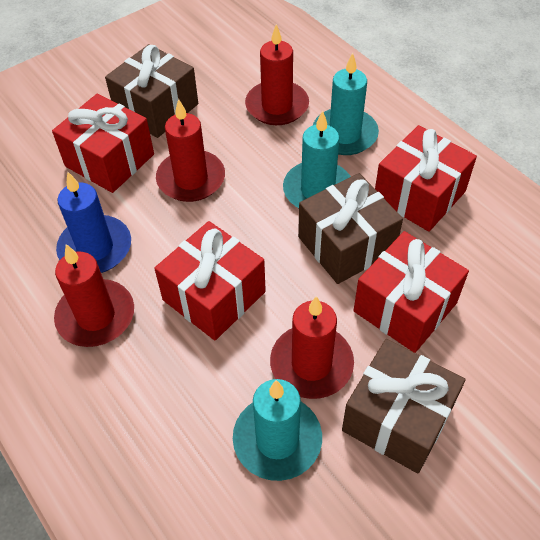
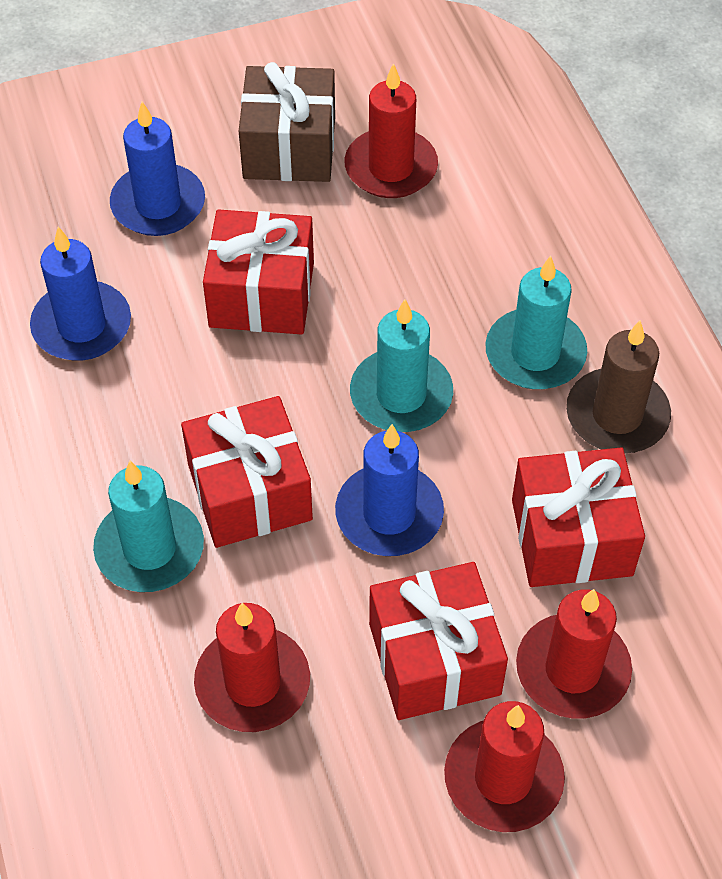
blue candle: 1 -> 3
brown candle: 0 -> 1
brown gift: 3 -> 1

